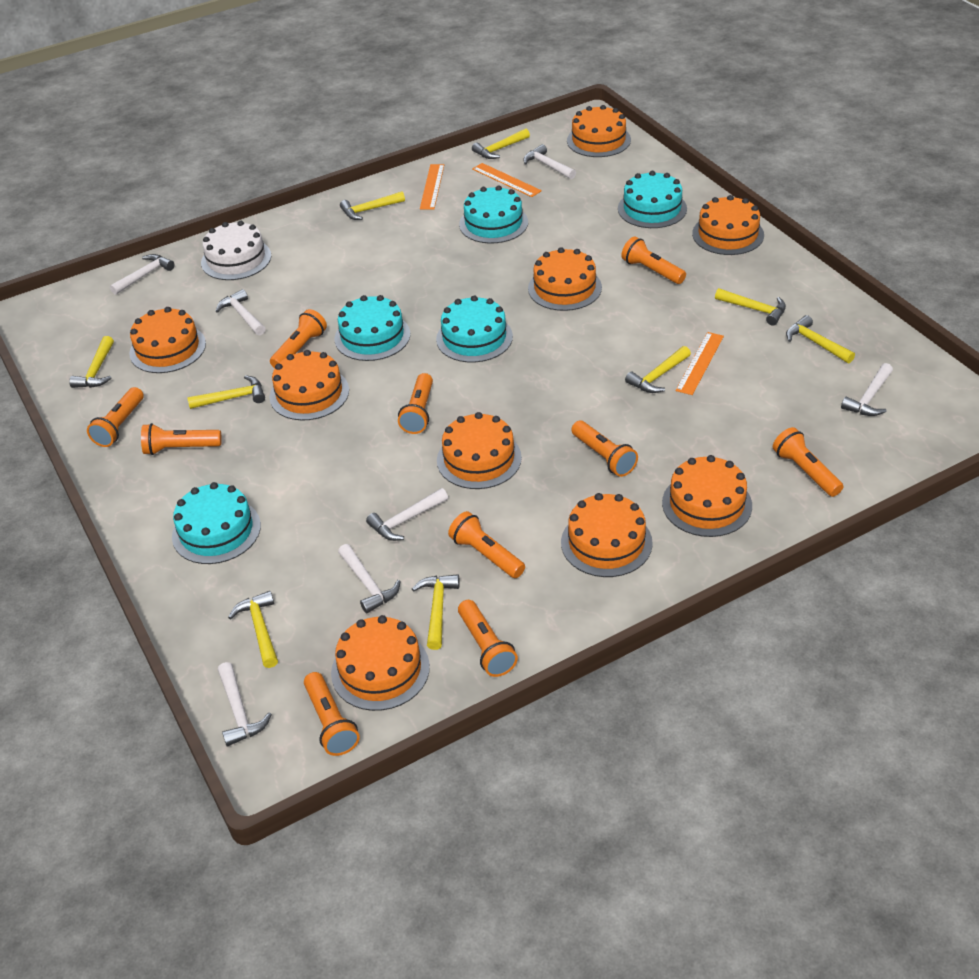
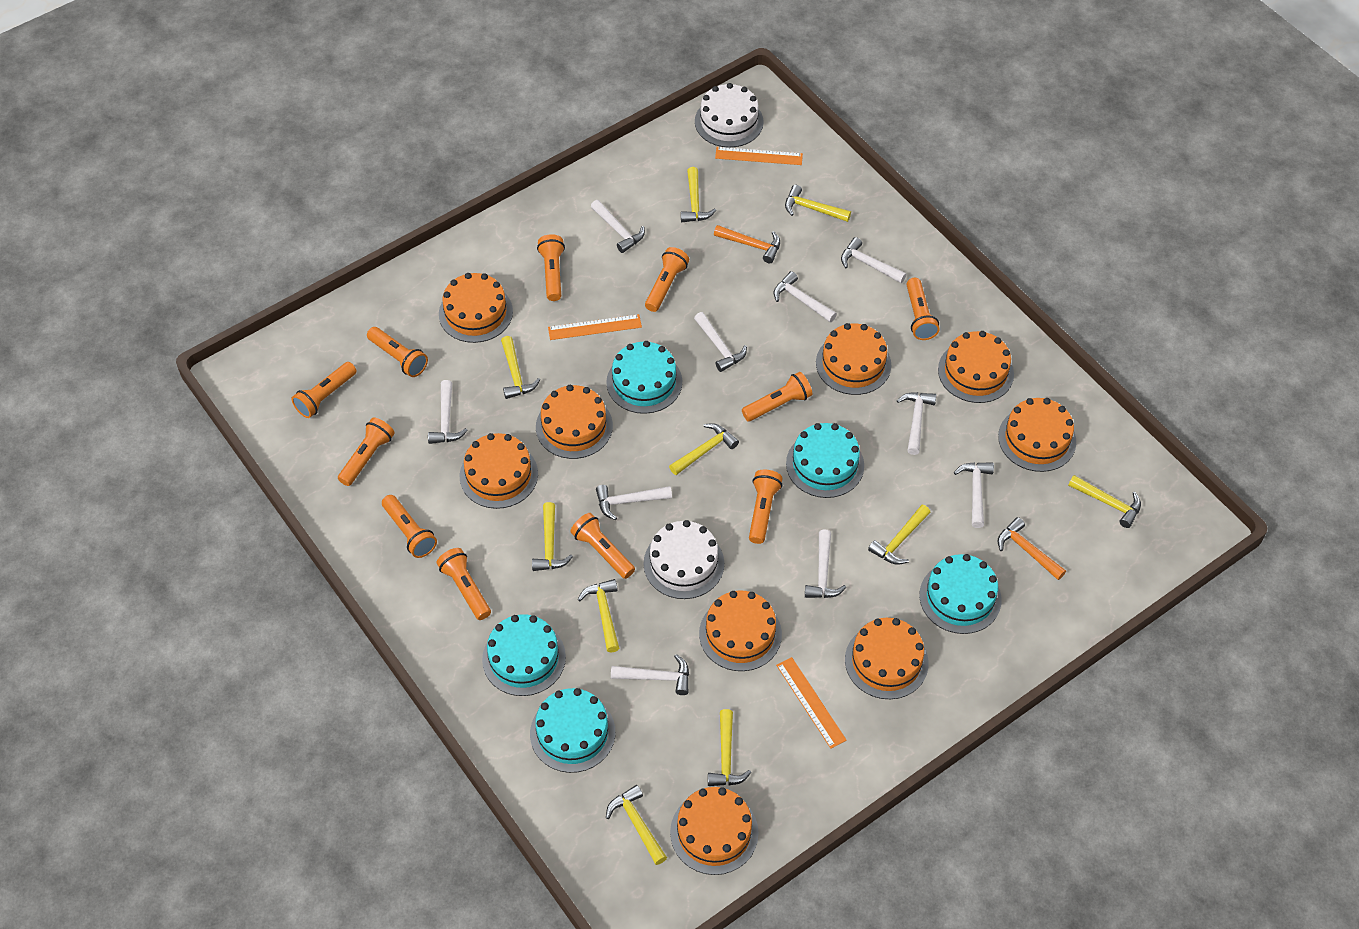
orange flashlight: 10 -> 11
orange hammer: 0 -> 2
white cake: 1 -> 2
white hammer: 7 -> 10
yellow hammer: 9 -> 10

